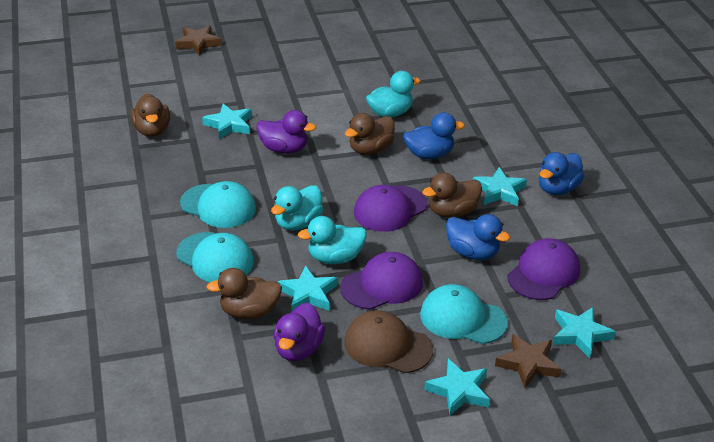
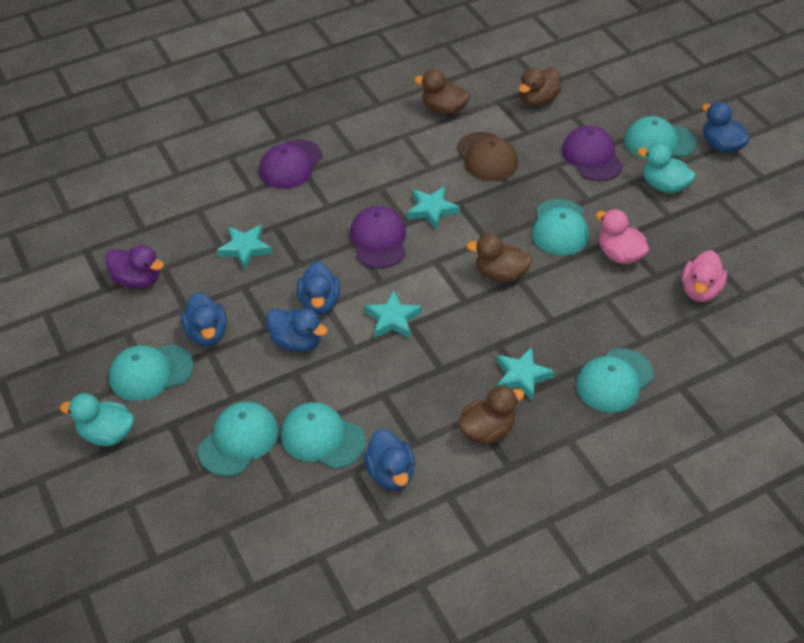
blue duck: 3 -> 5
brown star: 2 -> 0
pink duck: 0 -> 2
purple duck: 2 -> 1
turquoise cap: 3 -> 6
turquoise duck: 3 -> 2
turquoise star: 5 -> 4

